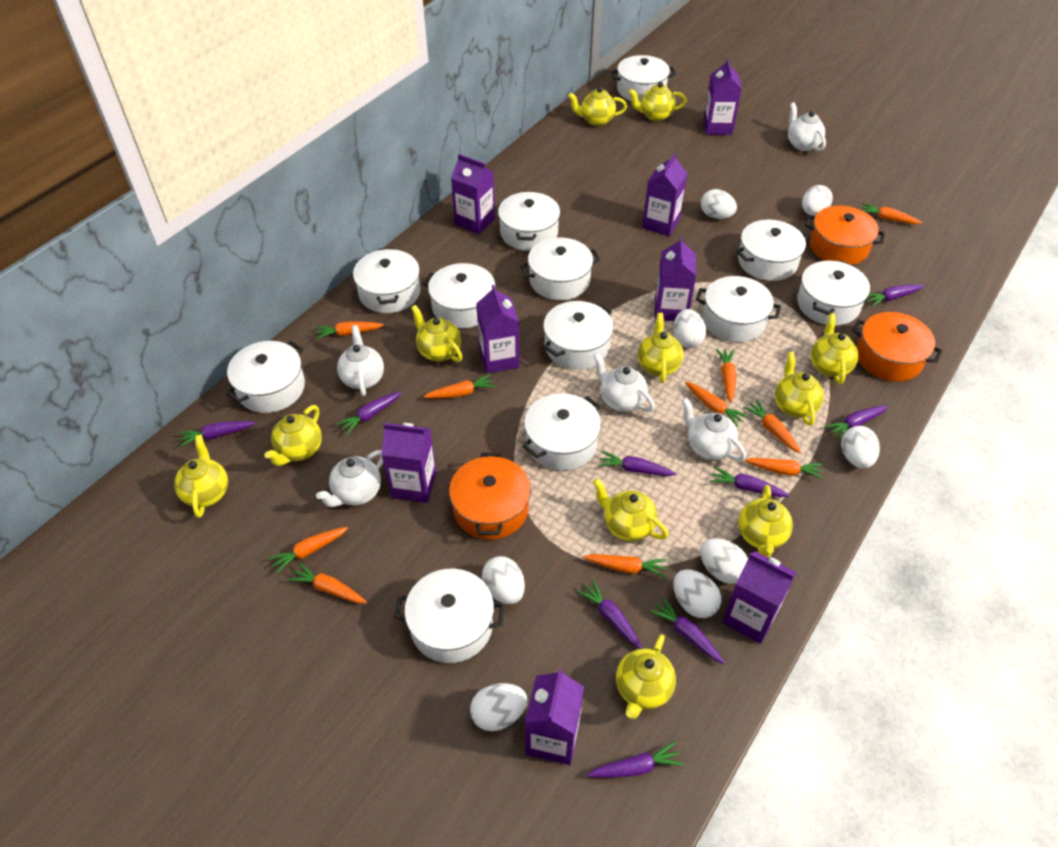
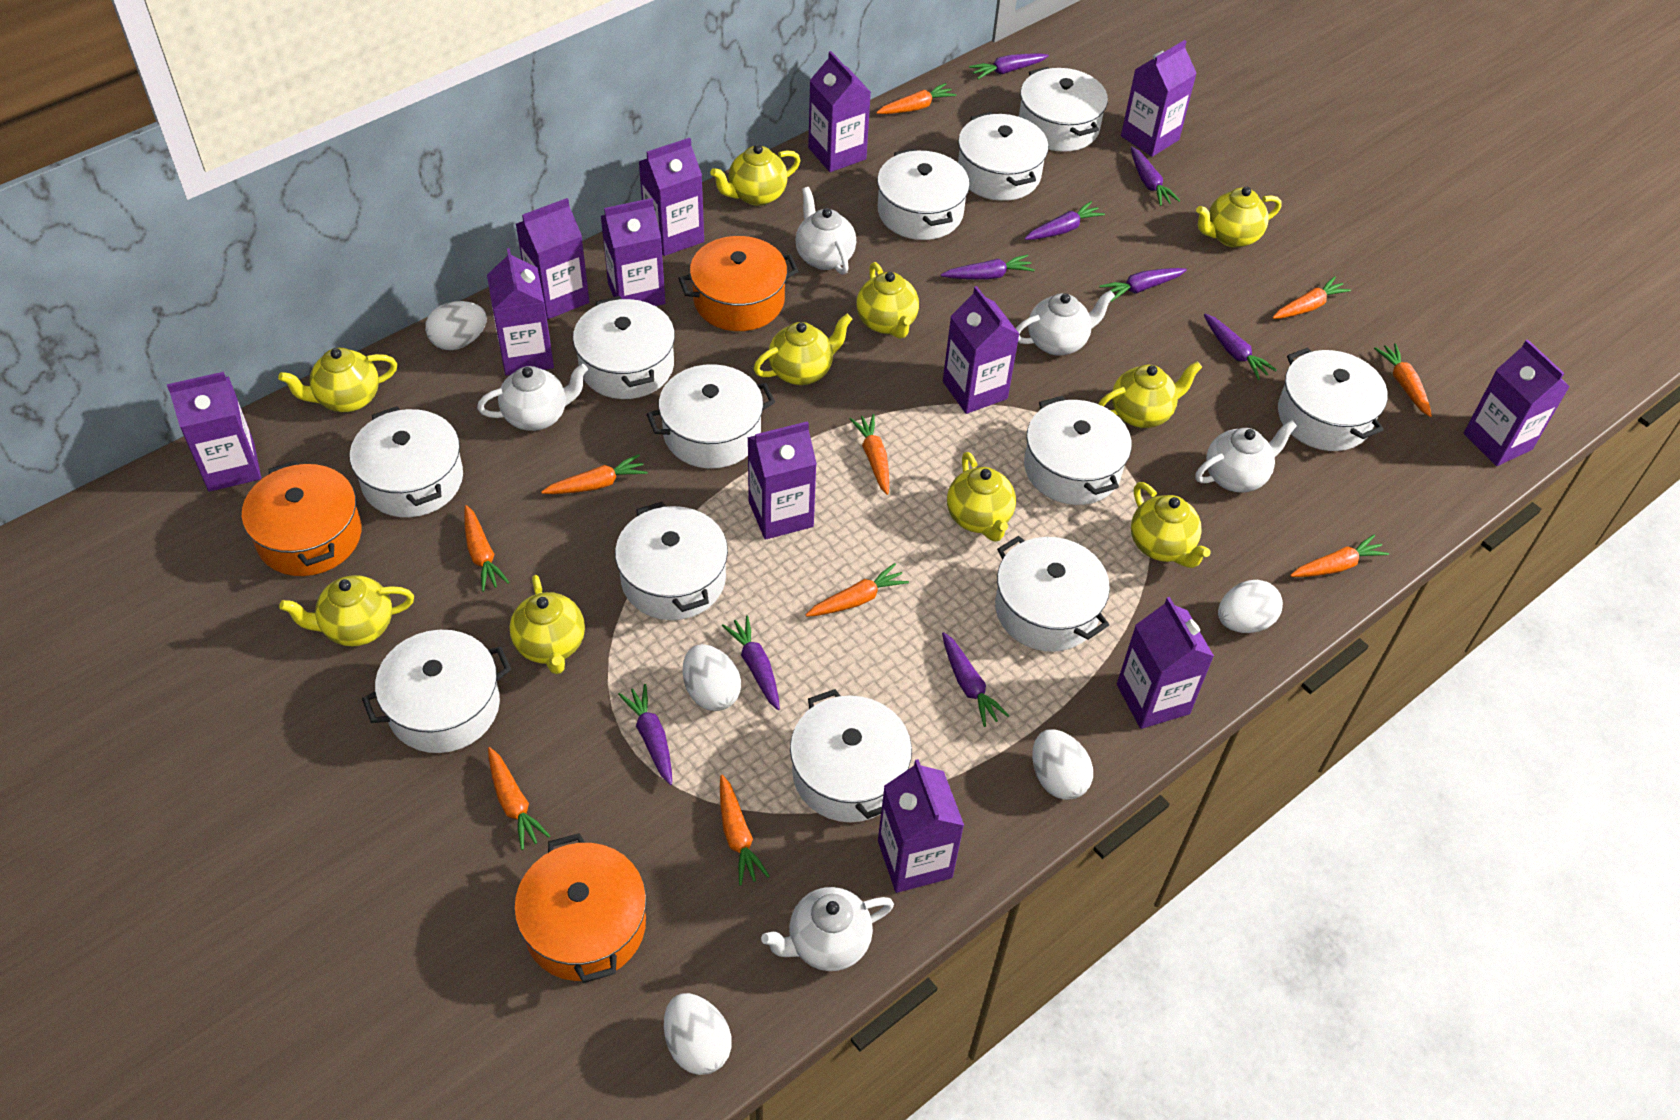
purple carton: 8 -> 12
white egg: 8 -> 5
yellow teapot: 11 -> 10

